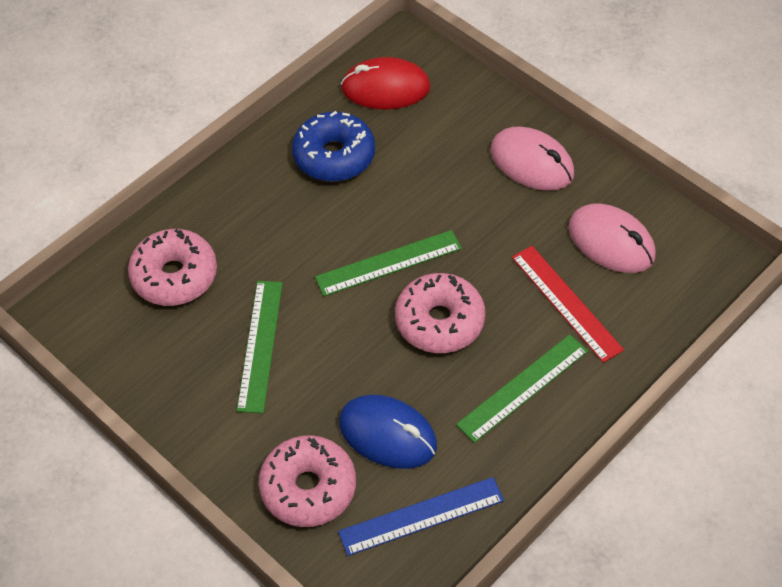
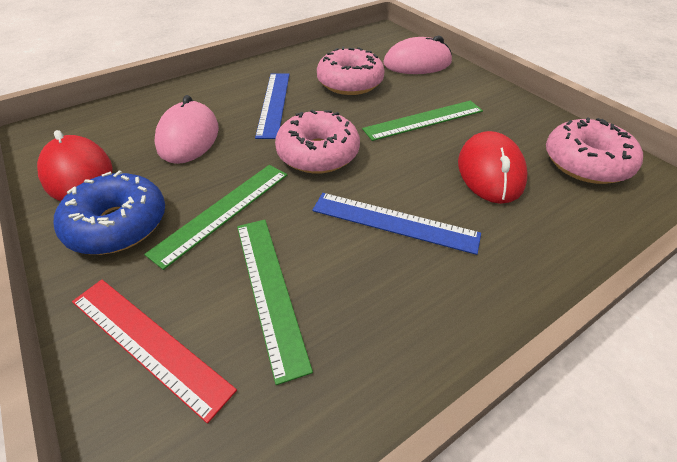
blue mouse: 1 -> 0
blue ruler: 1 -> 2
red mouse: 1 -> 2

